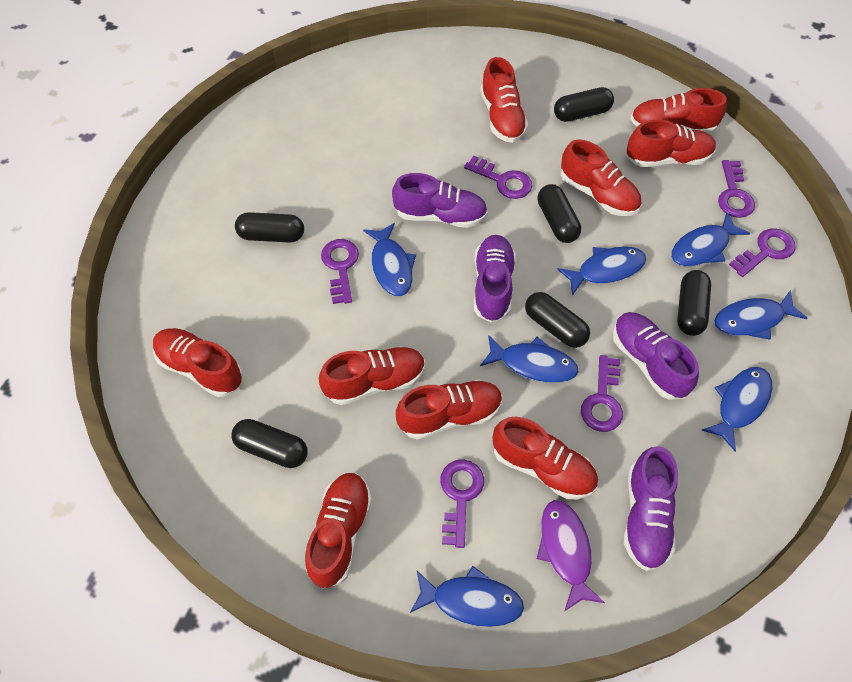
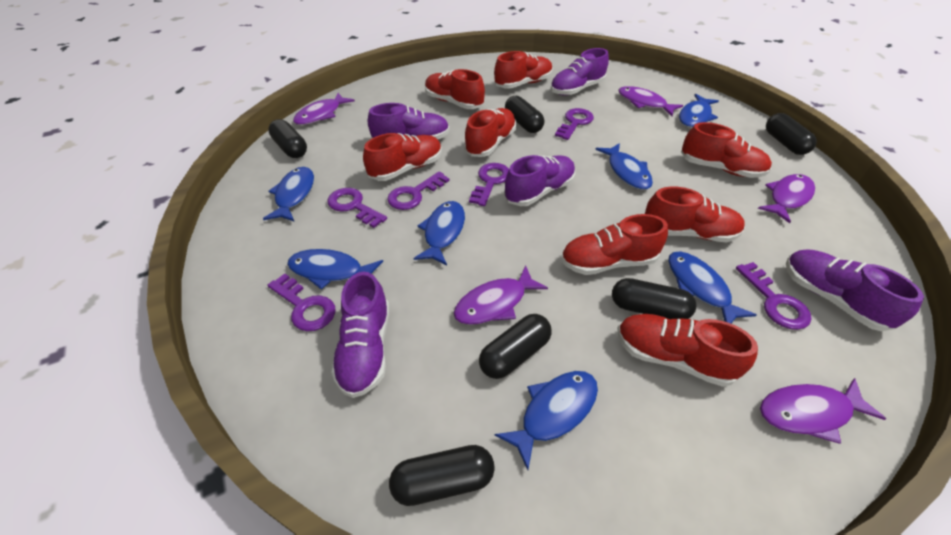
purple fish: 1 -> 5
purple shoe: 4 -> 5
red shoe: 9 -> 8

